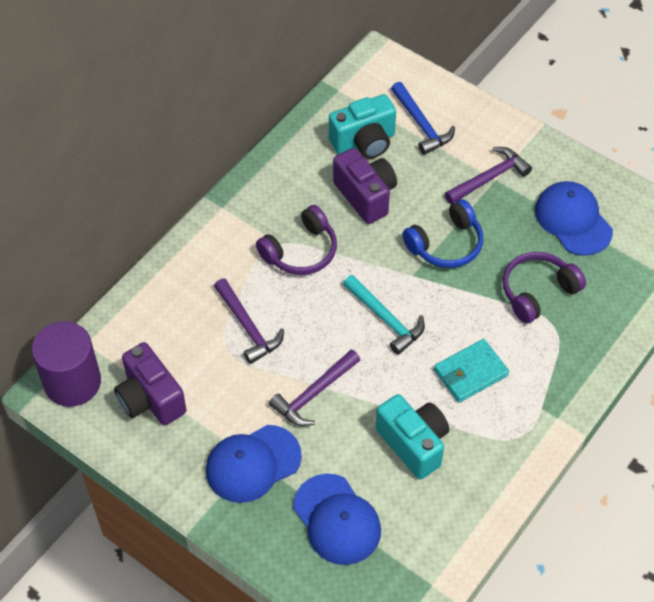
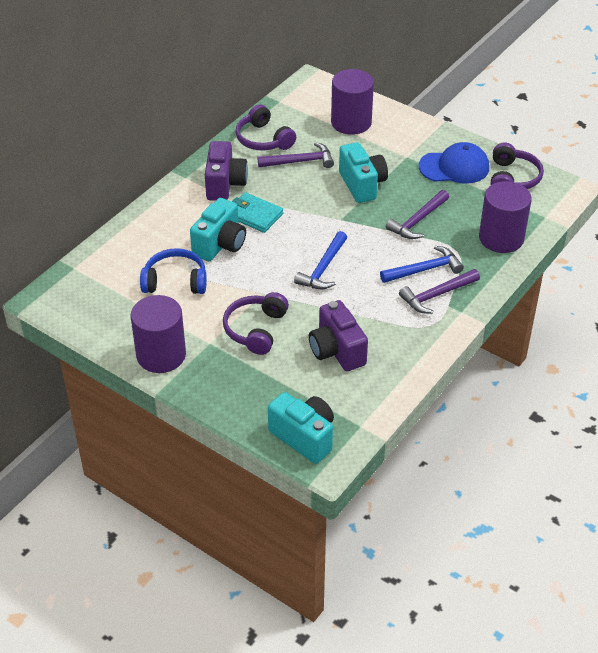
blue cap: 3 -> 1
blue hammer: 1 -> 2
purple cylinder: 1 -> 3
purple headphones: 2 -> 3
turquoise camera: 2 -> 3
turquoise hammer: 1 -> 0

